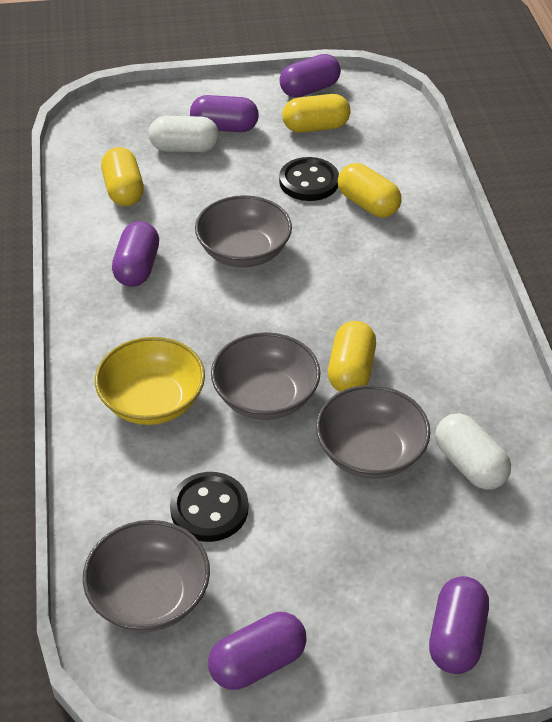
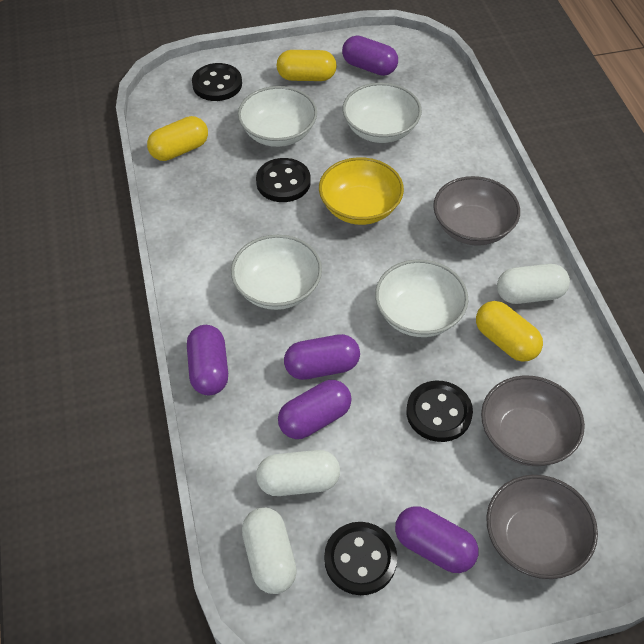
black button: 2 -> 4
grey bowl: 4 -> 3
white bowl: 0 -> 4
white capsule: 2 -> 3
yellow capsule: 4 -> 3

